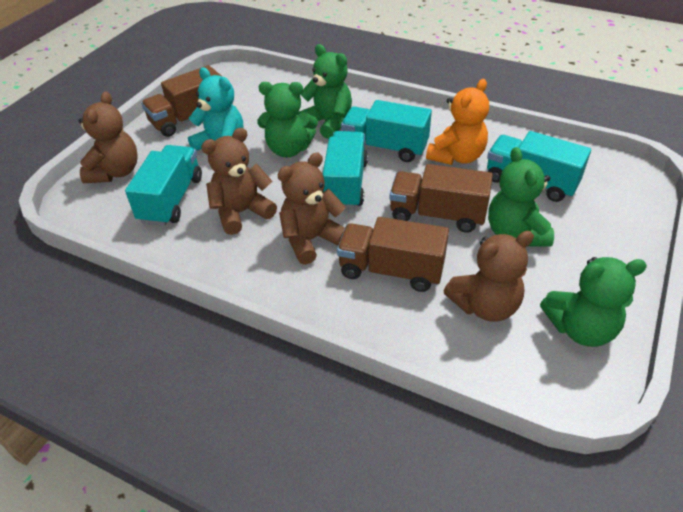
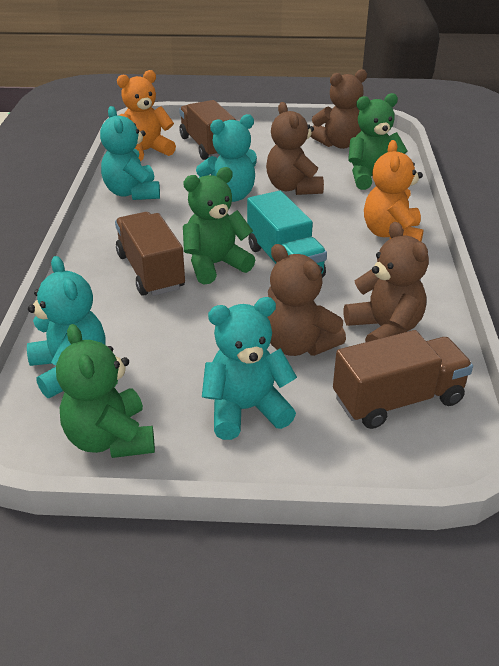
green teddy bear: 4 -> 3
orange teddy bear: 1 -> 2
turquoise teddy bear: 1 -> 4
turquoise truck: 4 -> 1

